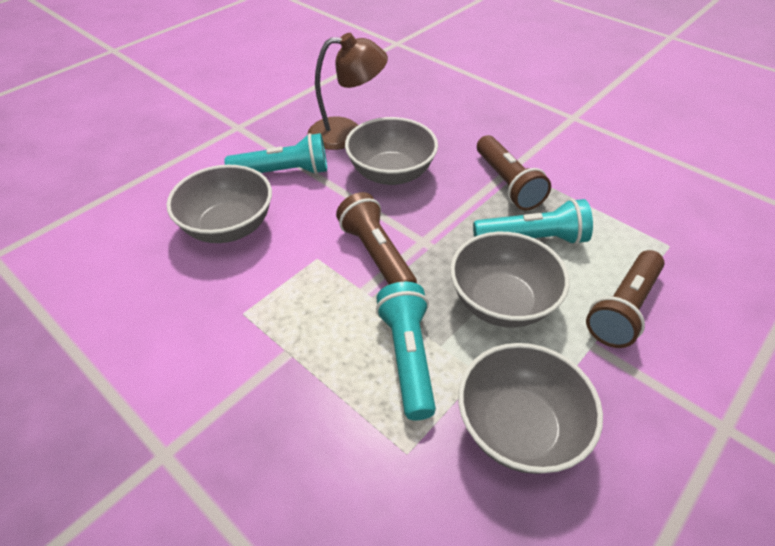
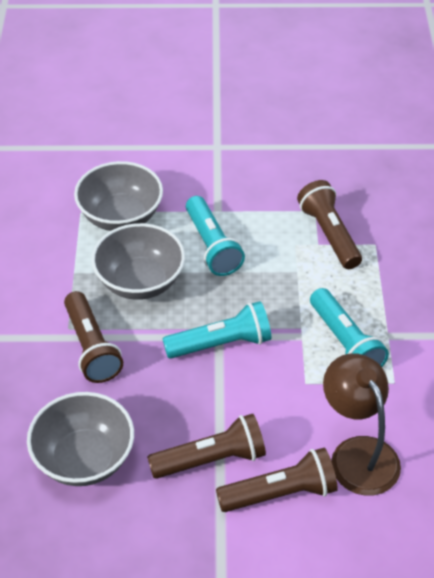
brown flashlight: 3 -> 4
grey bowl: 4 -> 3

